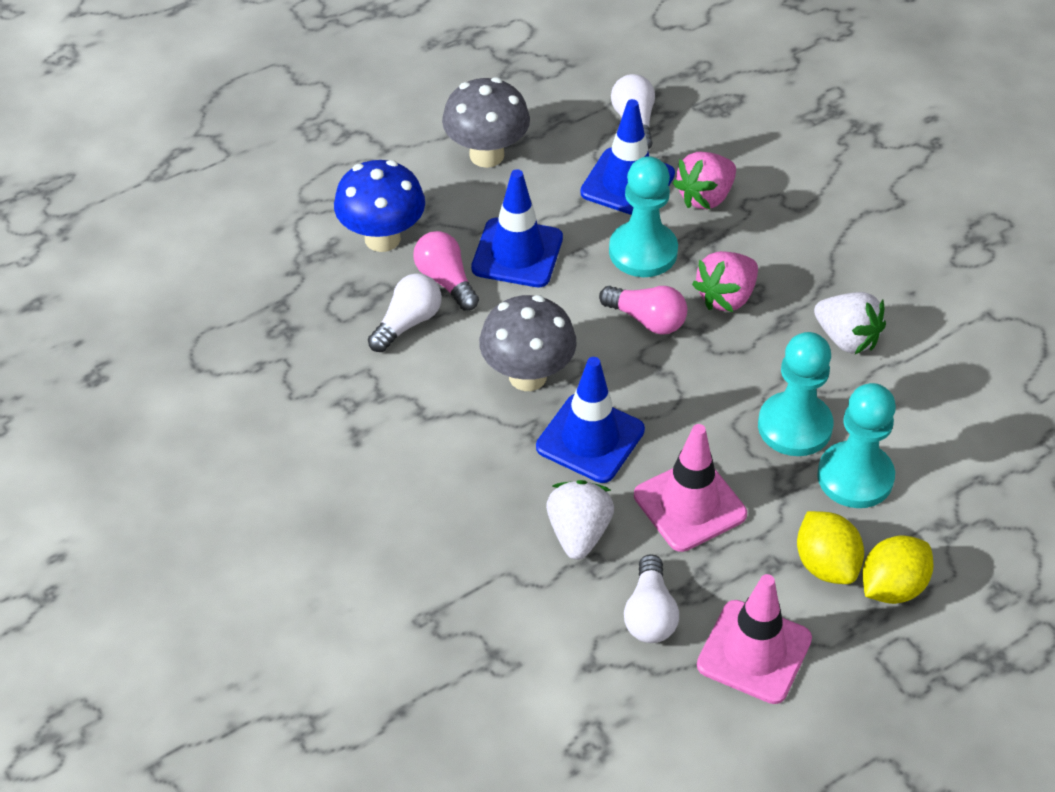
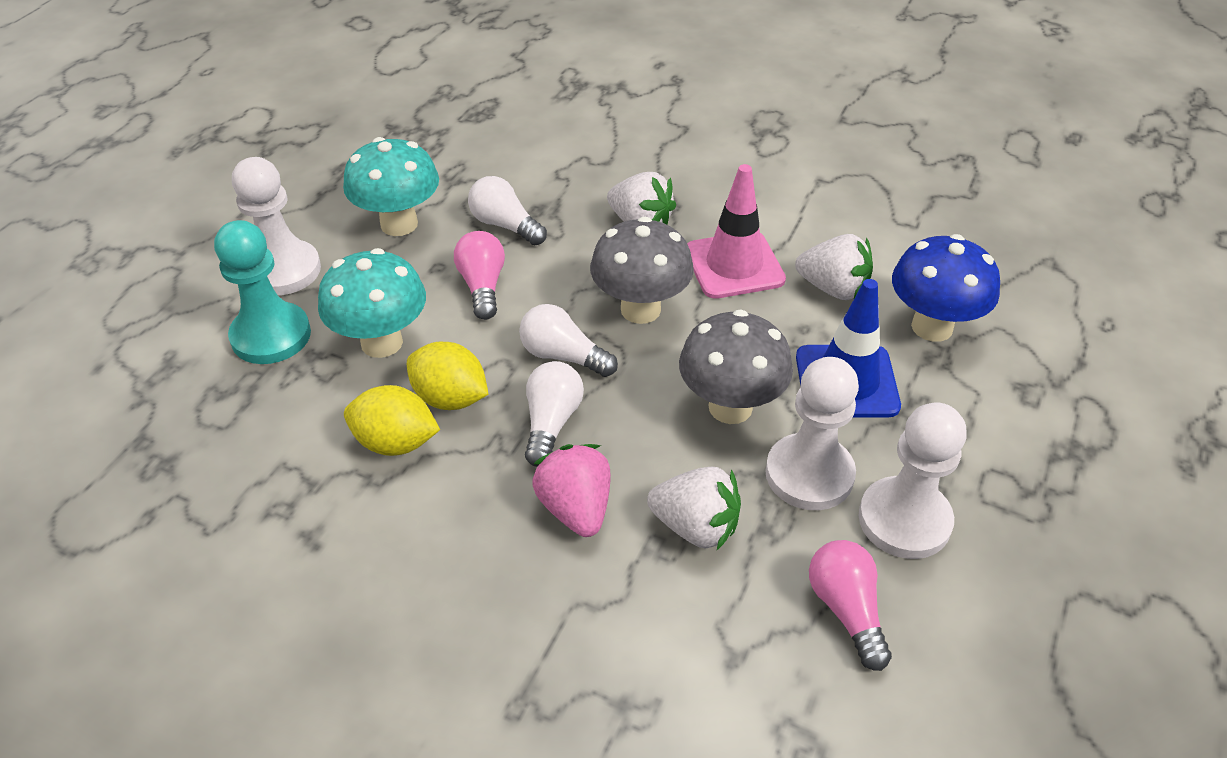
blue traffic cone: 3 -> 1
pink strawberry: 2 -> 1
pink traffic cone: 2 -> 1
turquoise mushroom: 0 -> 2
turquoise pawn: 3 -> 1
white pawn: 0 -> 3
white strawberry: 2 -> 3

